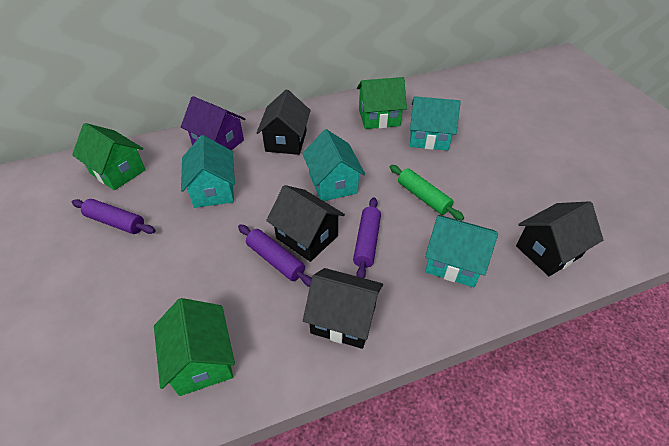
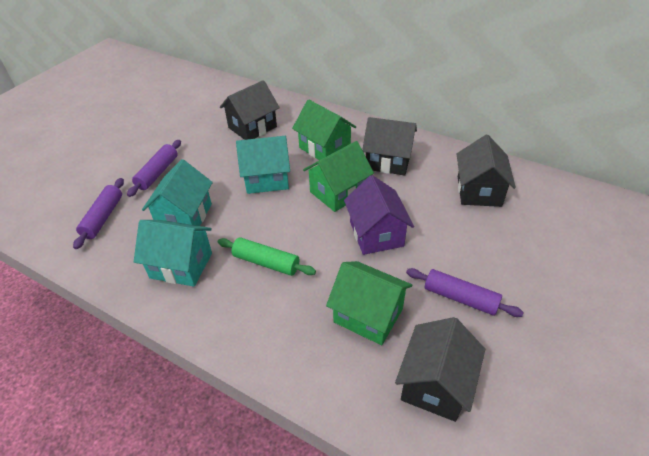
turquoise house: 4 -> 3

